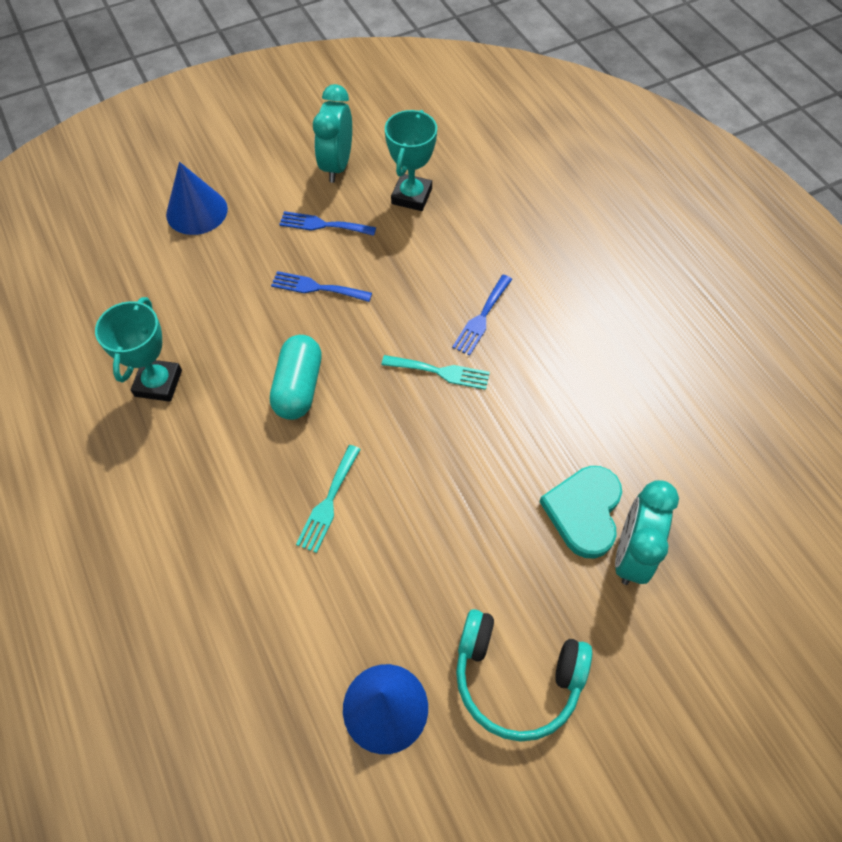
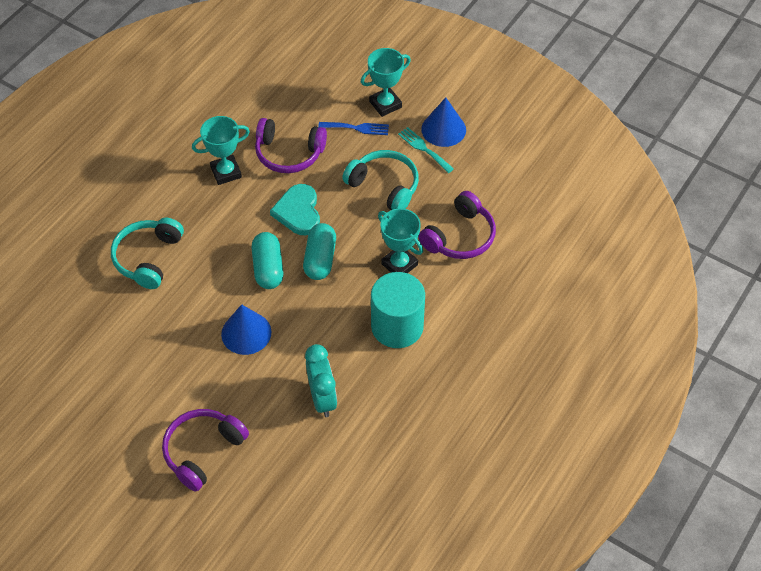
blue fork: 3 -> 1
purple headphones: 0 -> 3
turquoise capsule: 1 -> 2
turquoise clock: 2 -> 1
turquoise cylinder: 0 -> 1
turquoise fork: 2 -> 1
turquoise headphones: 1 -> 2
turquoise trophy: 2 -> 3

